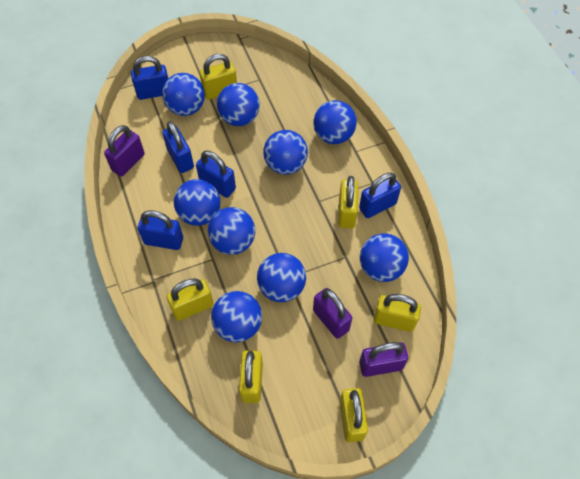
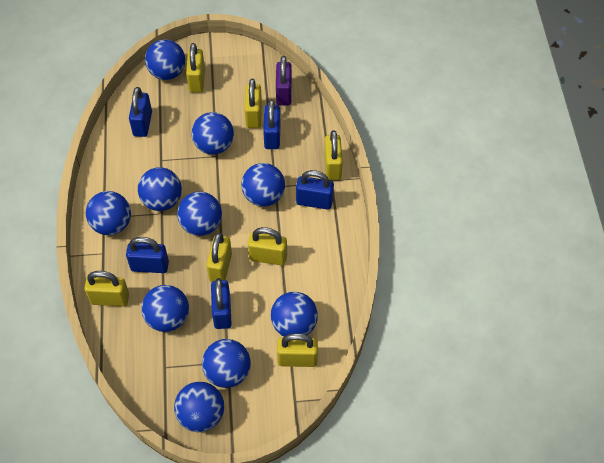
blue ball: 9 -> 10
purple padlock: 3 -> 1
yellow padlock: 6 -> 7

